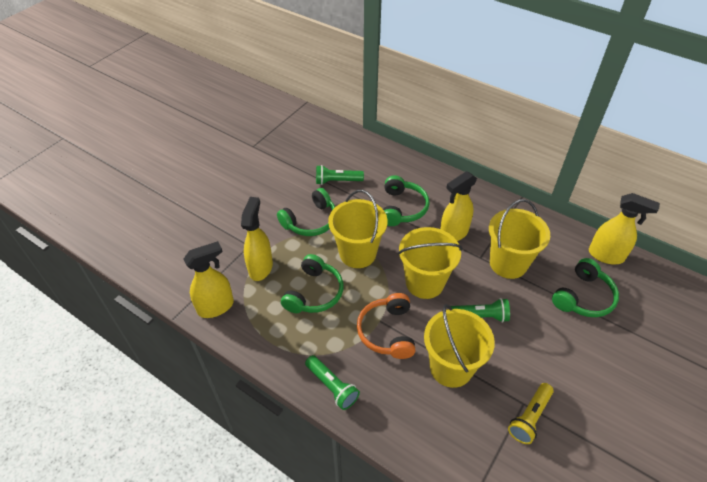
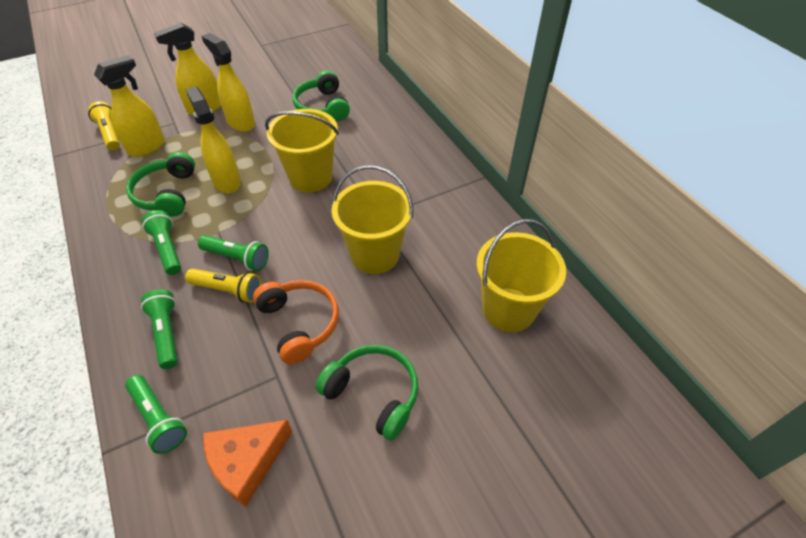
green flashlight: 3 -> 4
green headphones: 4 -> 3
orange cheese: 0 -> 1
yellow bucket: 4 -> 3
yellow flashlight: 1 -> 2

